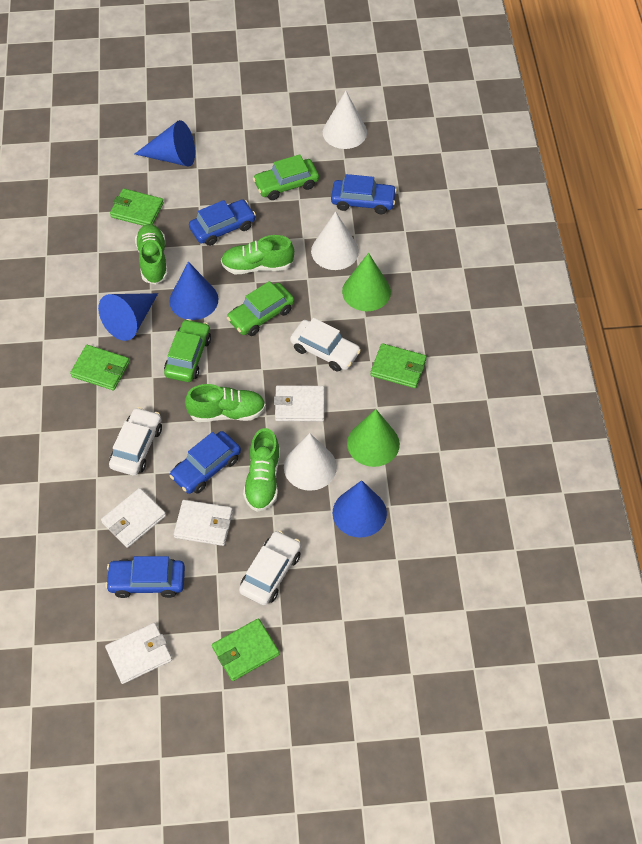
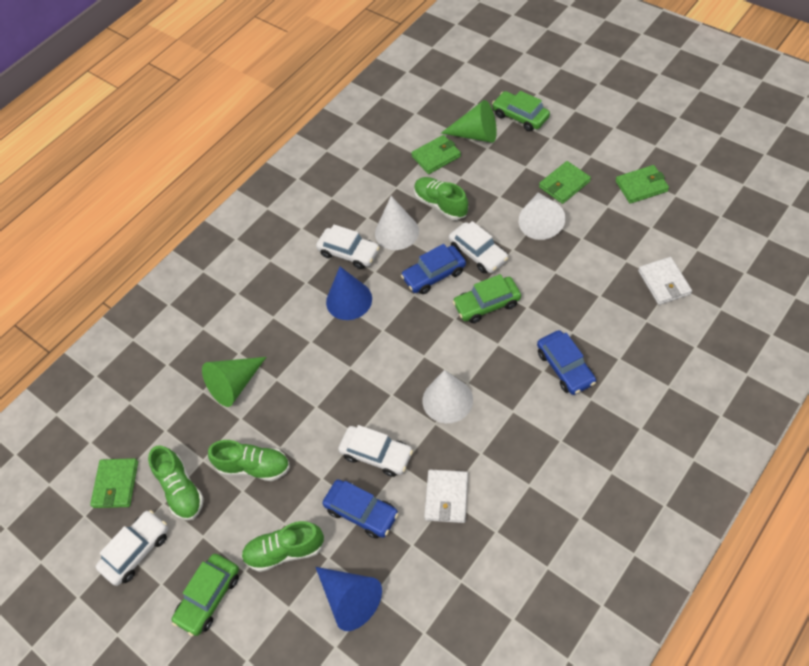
blue car: 4 -> 3
blue cone: 4 -> 2
white car: 3 -> 4
white wallet: 4 -> 2

